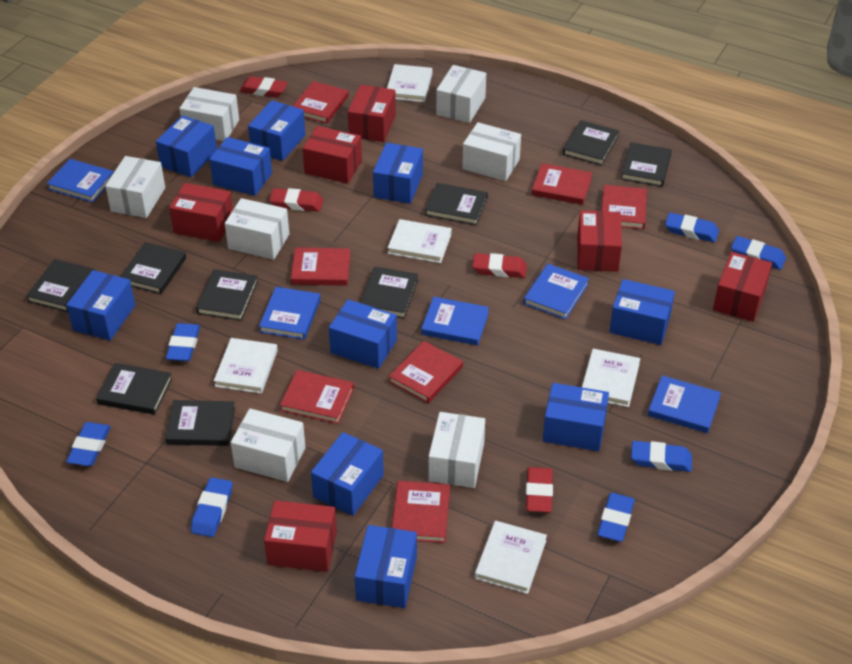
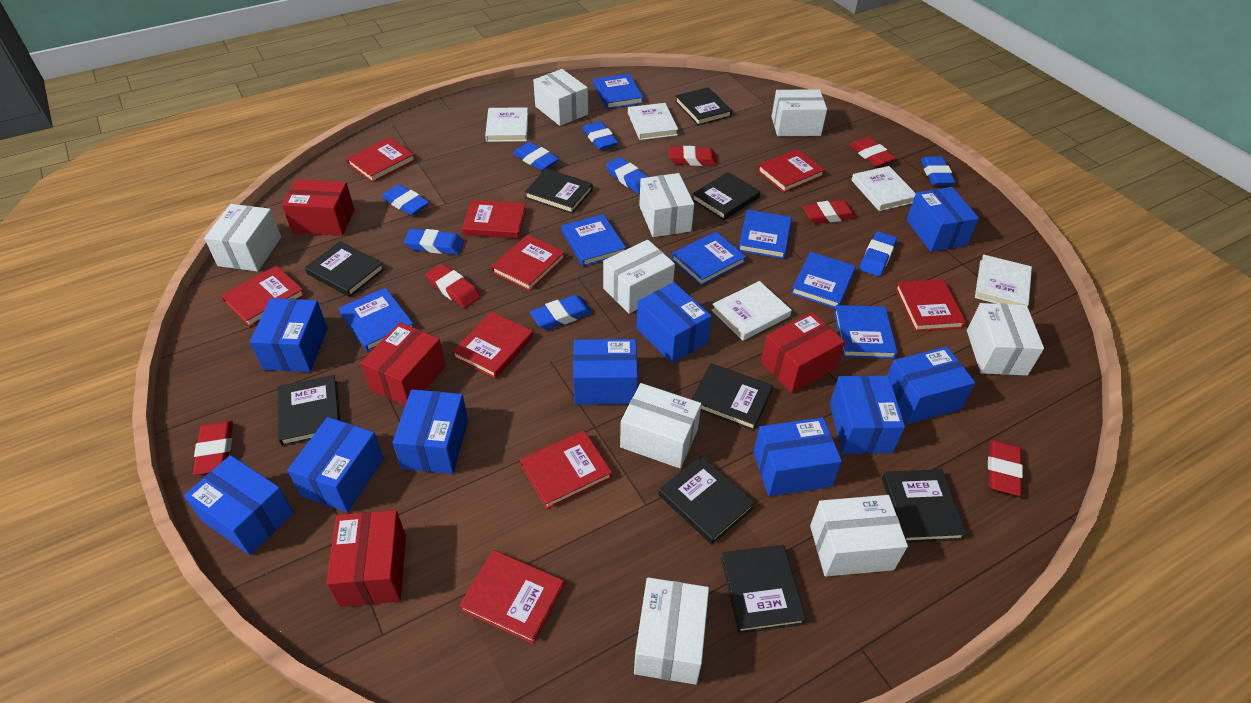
blue book: 5 -> 7
blue eraser: 7 -> 8
red book: 7 -> 9
red box: 6 -> 4
red eraser: 4 -> 6
white box: 7 -> 9

